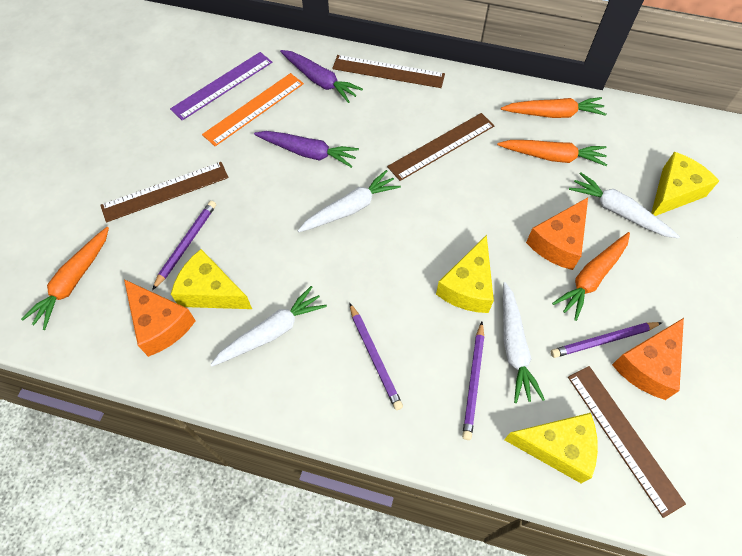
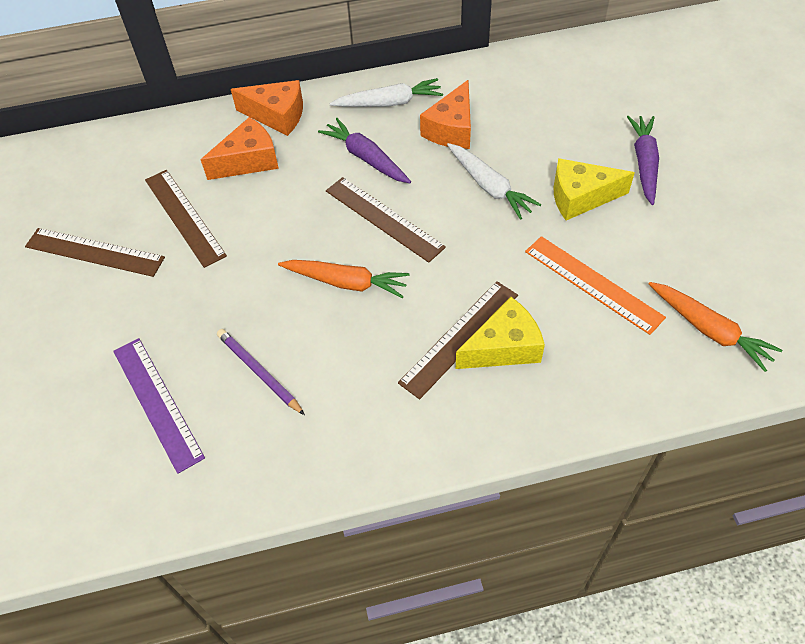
orange carrot: 4 -> 2
purple pencil: 4 -> 1
white carrot: 4 -> 2
yellow cheese: 4 -> 2

